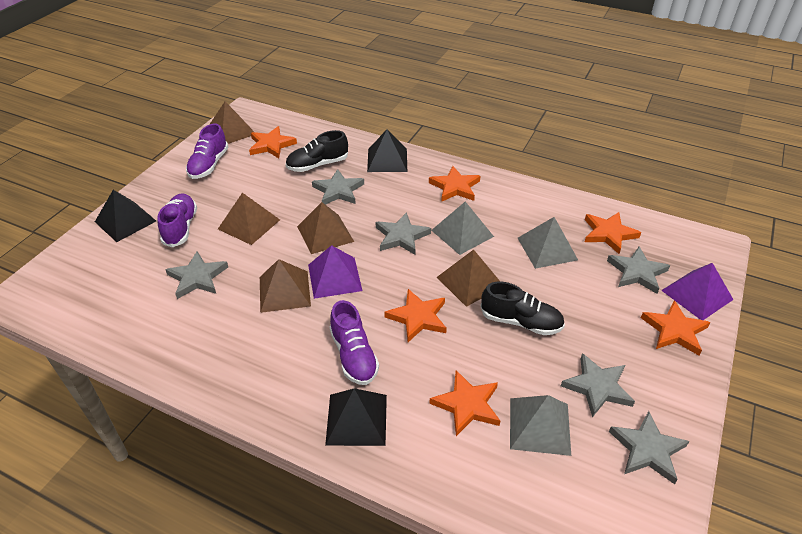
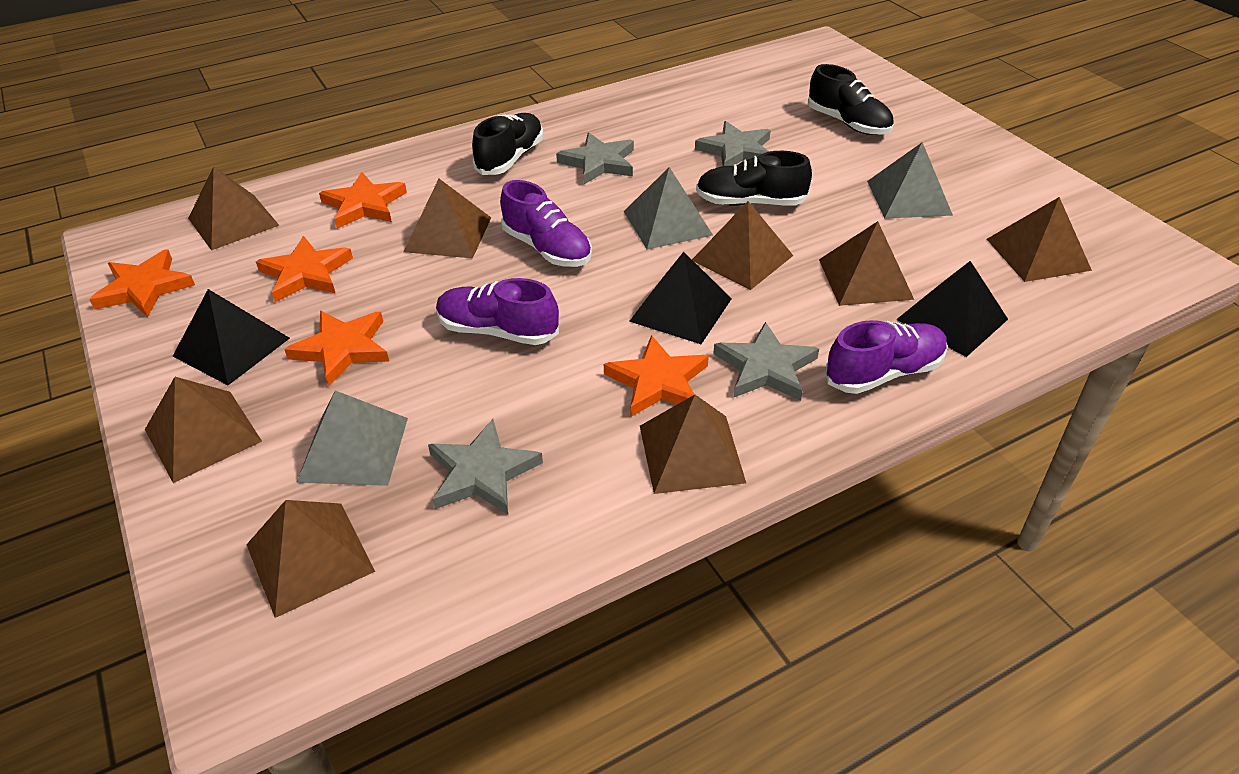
black shoe: 2 -> 3
brown pyramid: 5 -> 8
grey star: 6 -> 4
orange star: 6 -> 5
purple pyramid: 2 -> 0

